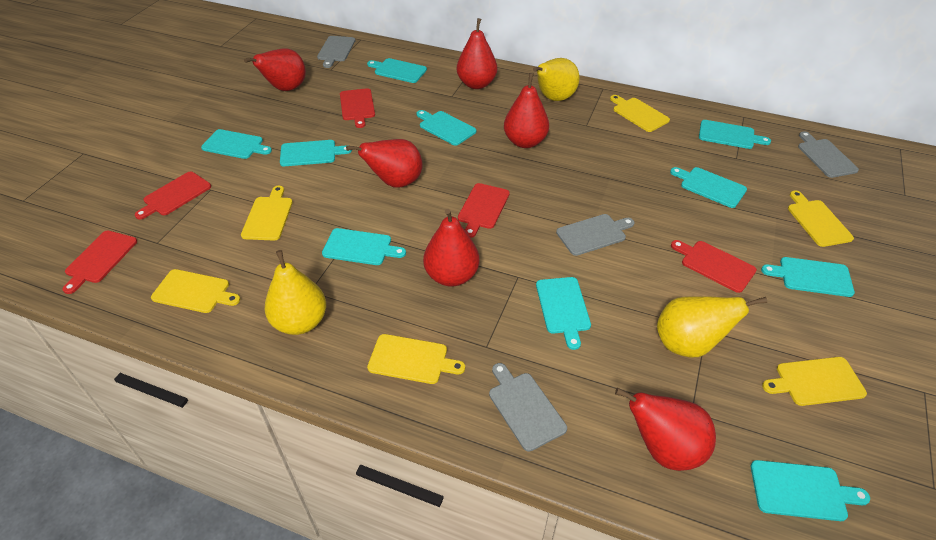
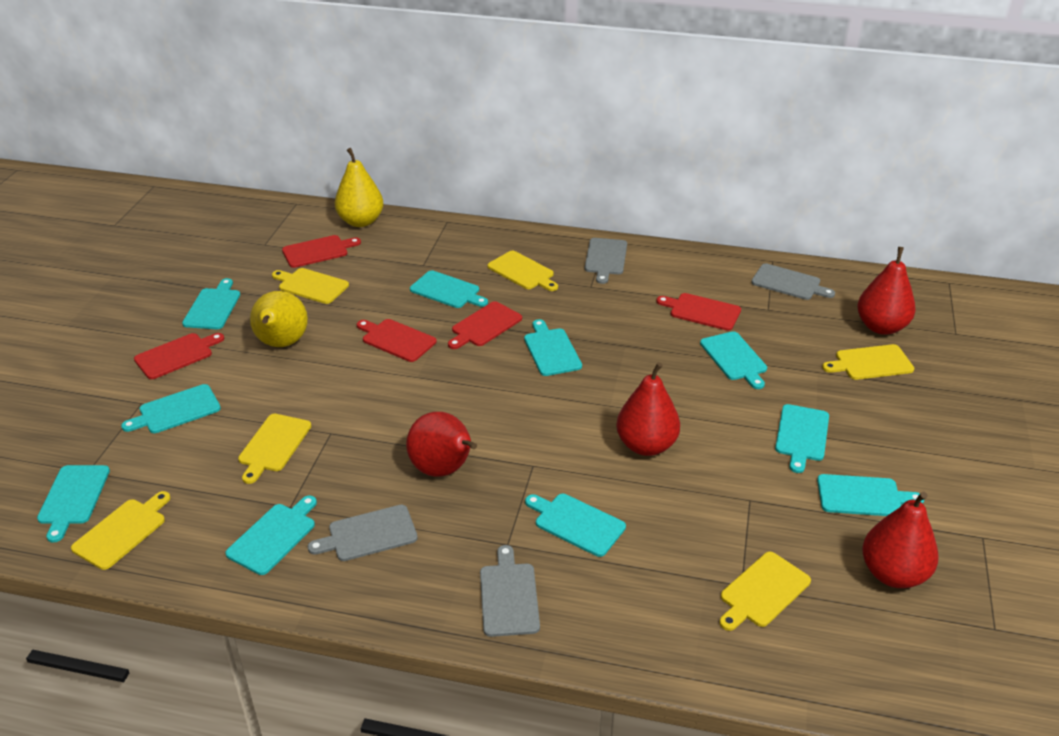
red pear: 6 -> 4
yellow pear: 3 -> 2

